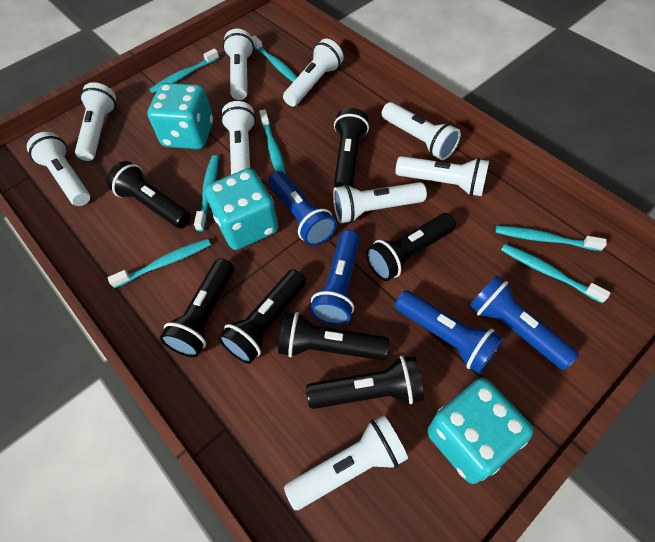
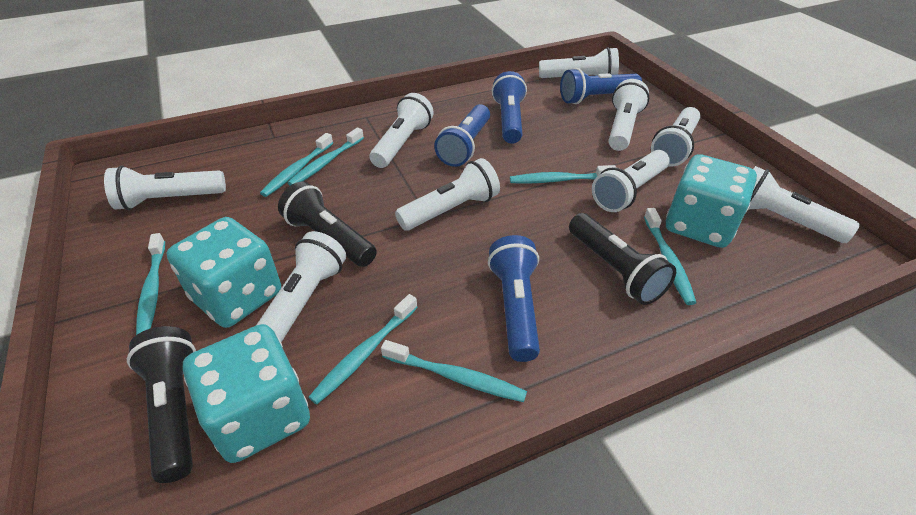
black flashlight: 7 -> 3

